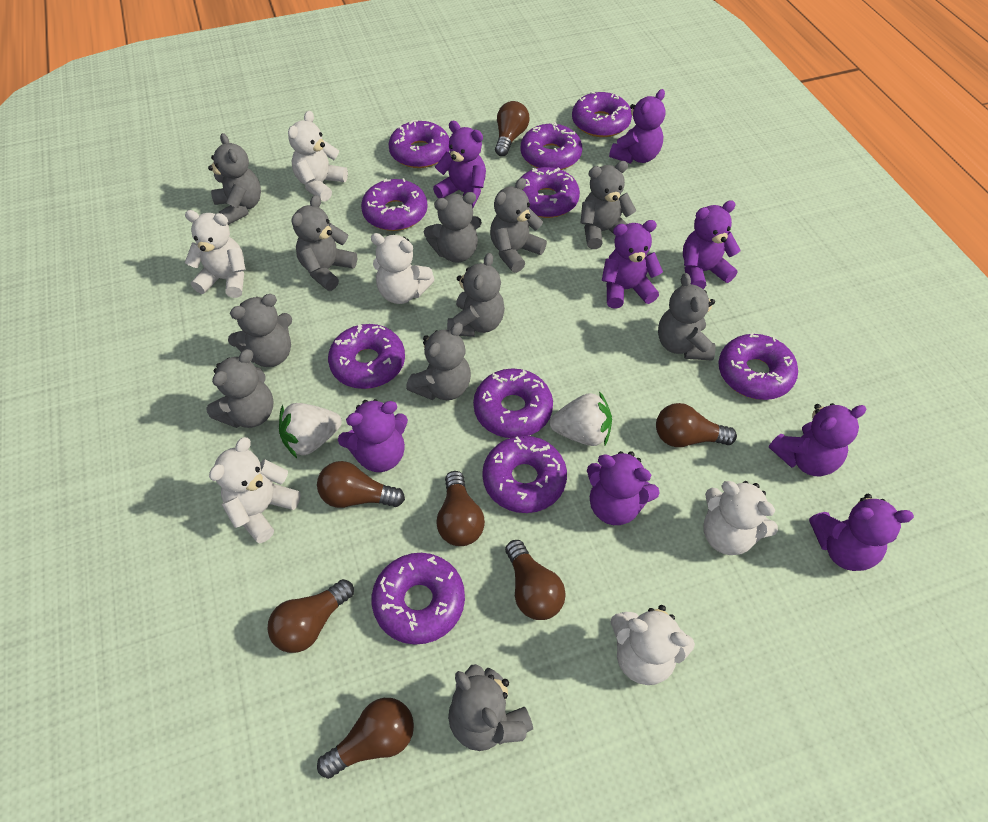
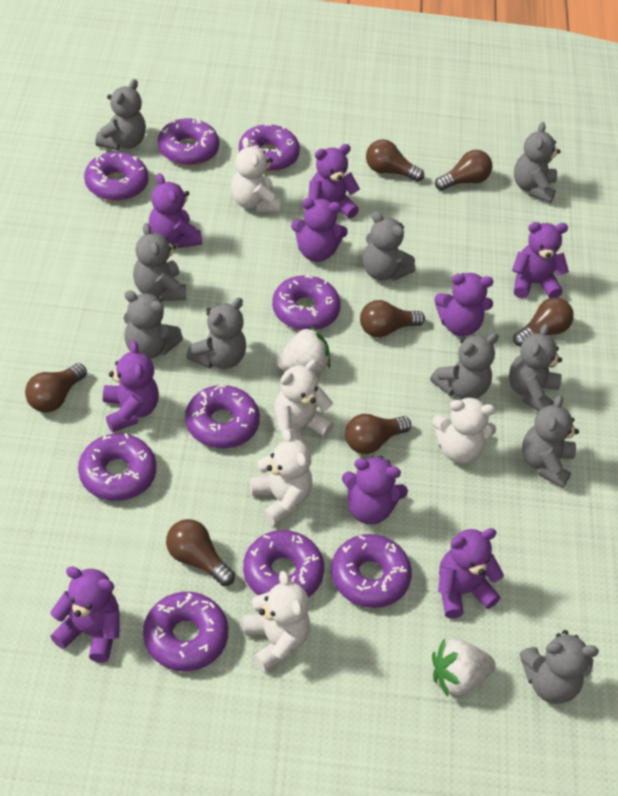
grey teddy bear: 11 -> 10
purple donut: 10 -> 9
purple teddy bear: 8 -> 9
white teddy bear: 6 -> 5

